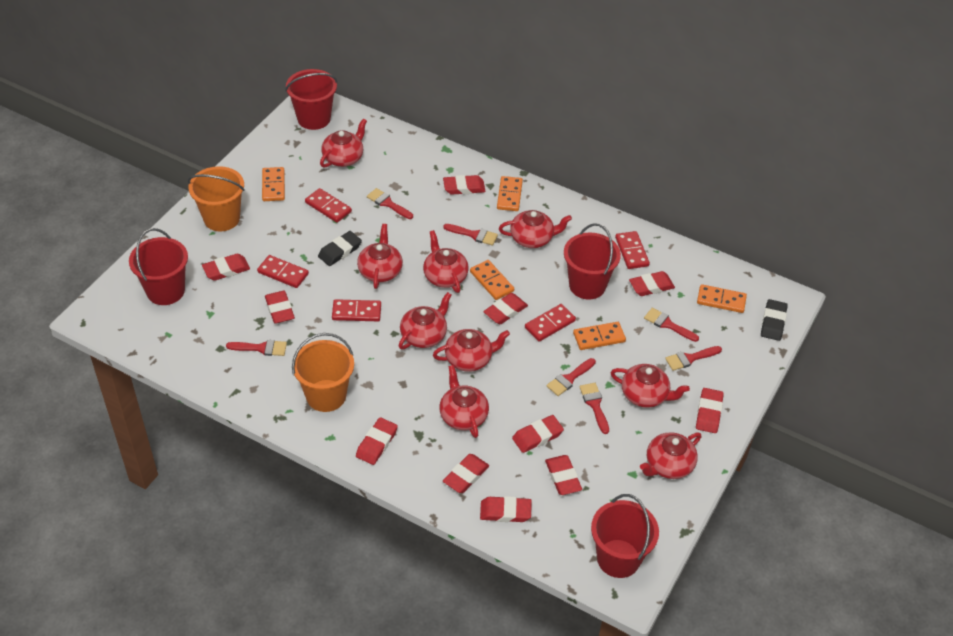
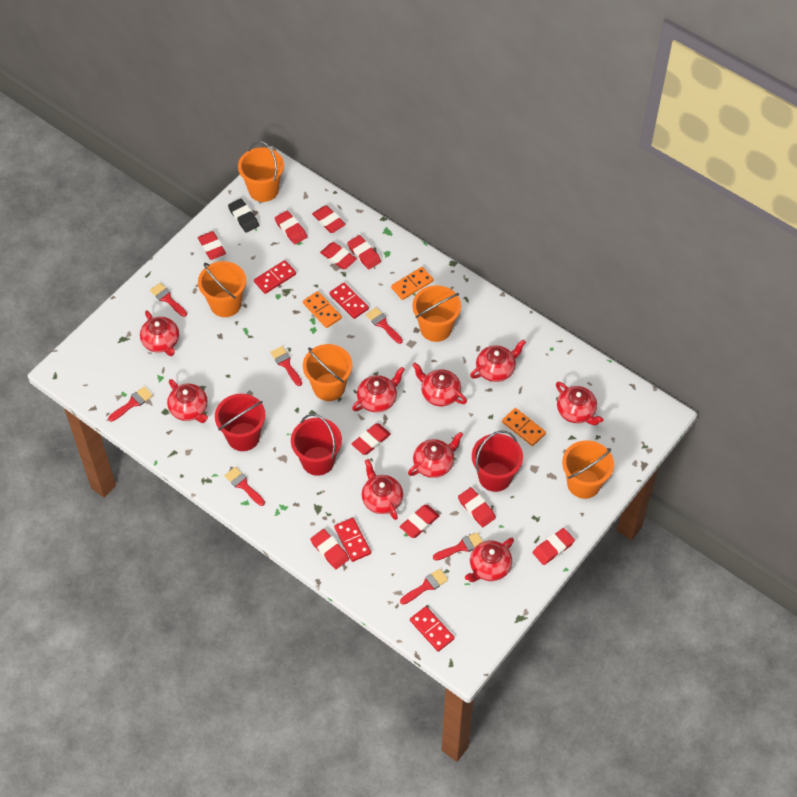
black eraser: 2 -> 1
orange bucket: 2 -> 5
orange domino: 5 -> 3
red bucket: 4 -> 3
red domino: 5 -> 4
red eraser: 11 -> 10

